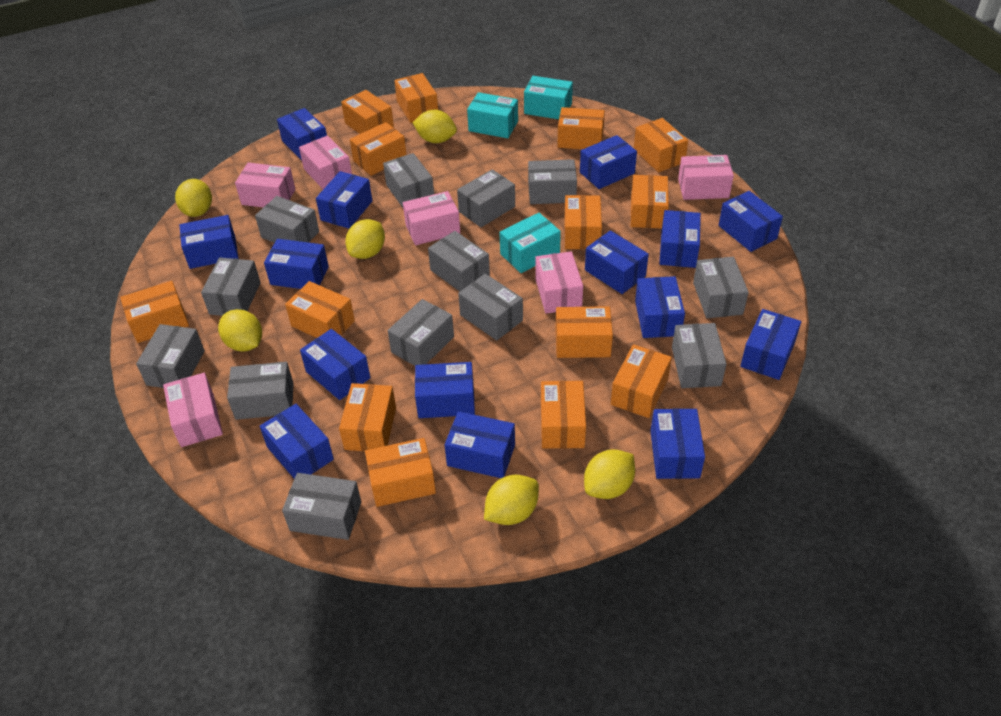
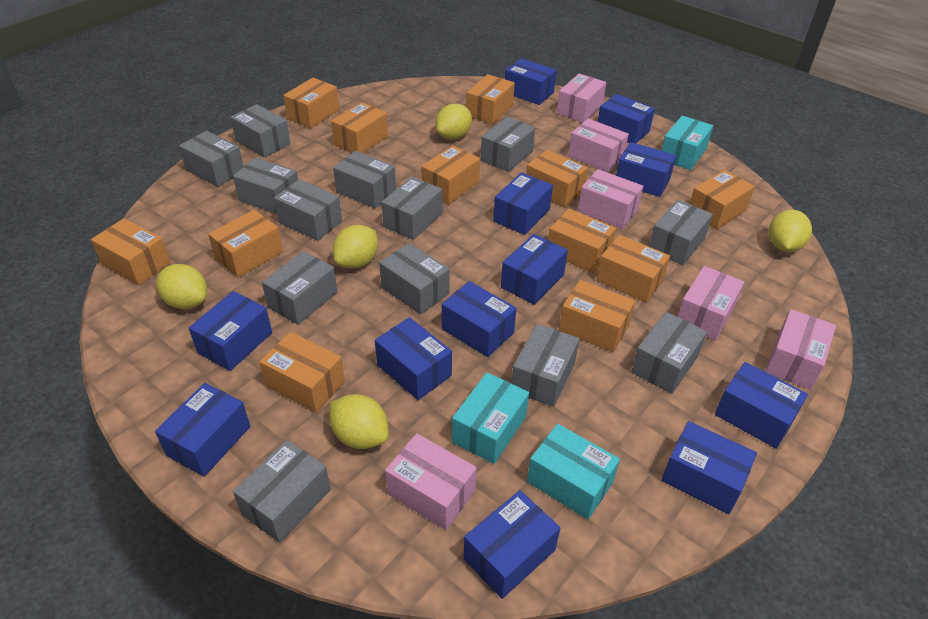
blue box: 15 -> 12
orange box: 14 -> 12
yellow lemon: 6 -> 5

